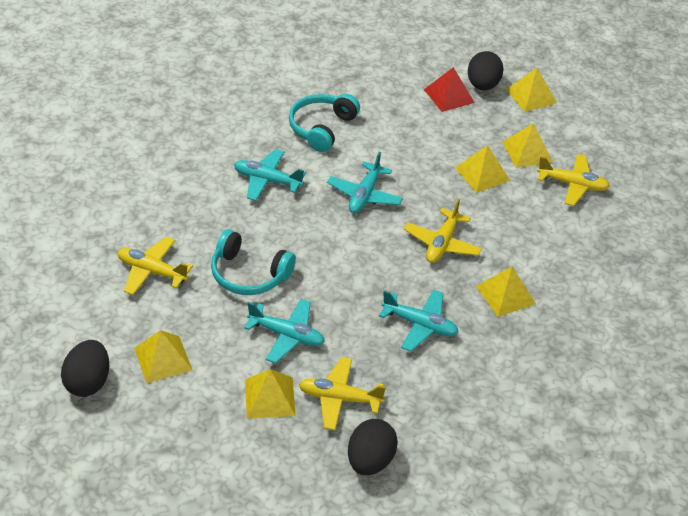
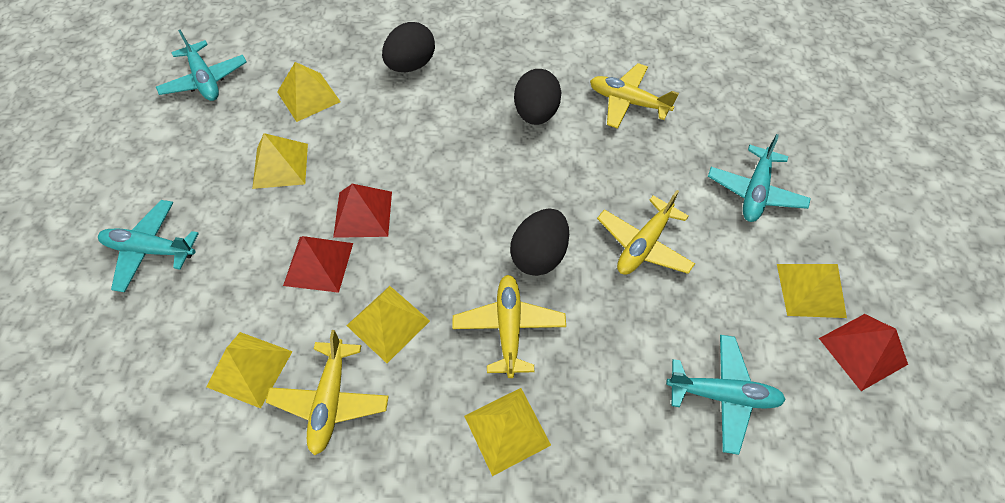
red pyramid: 1 -> 3
turquoise headphones: 2 -> 0

